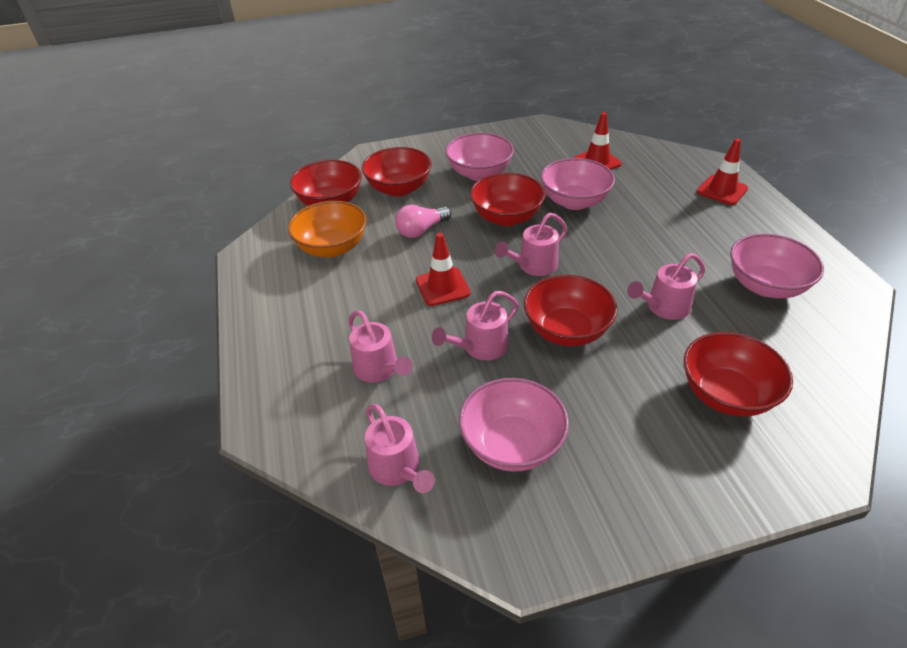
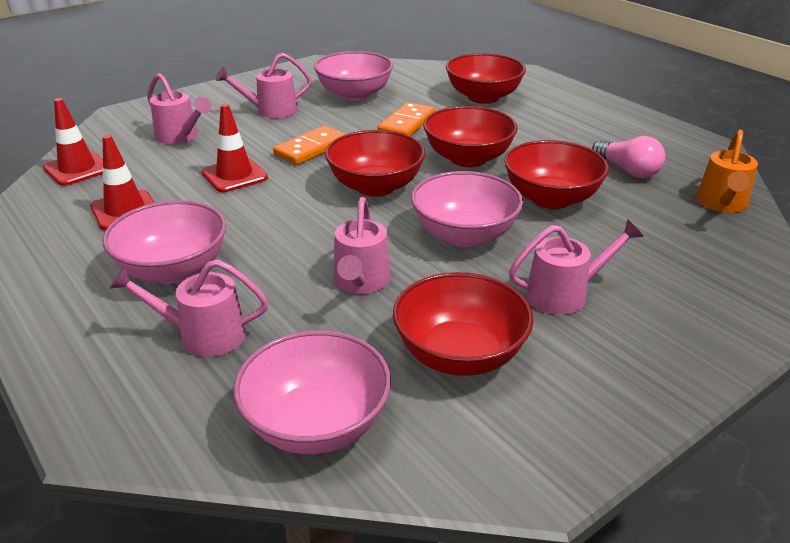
orange bowl: 1 -> 0
orange domino: 0 -> 2
orange watering can: 0 -> 1

